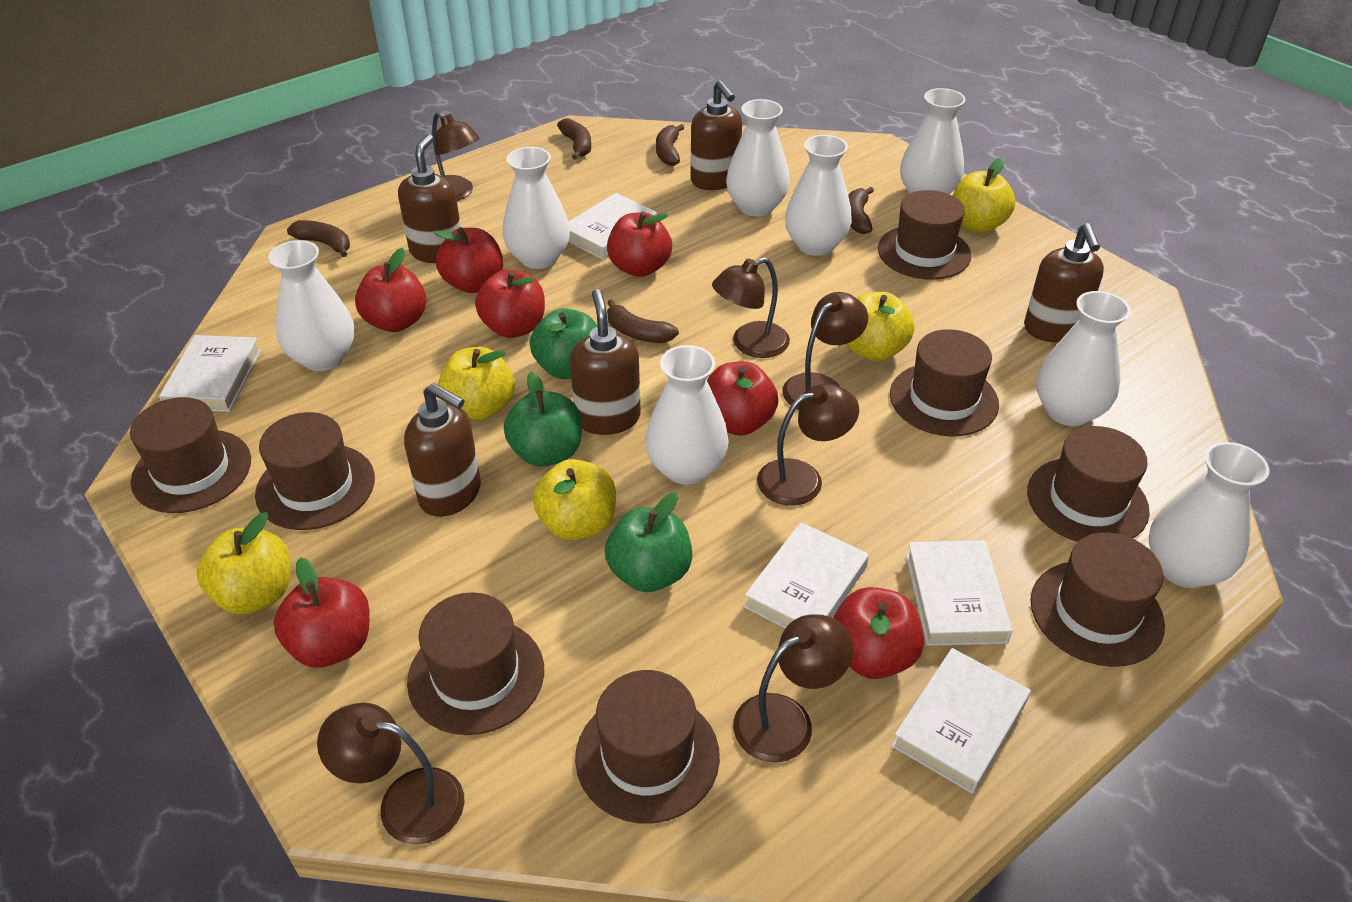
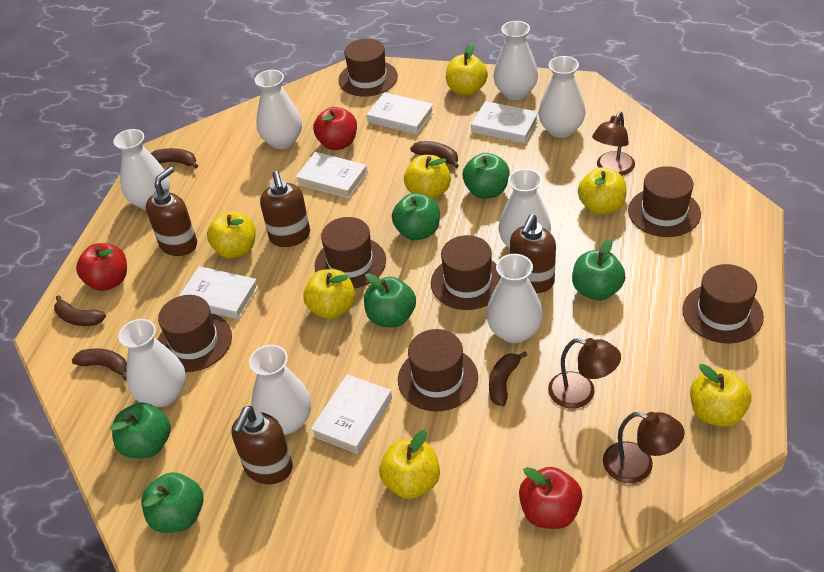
brown hat: 8 -> 7
brown lamp: 6 -> 3
brown soap dispenser: 5 -> 4
green apple: 3 -> 6
red apple: 7 -> 3
yellow apple: 5 -> 7

